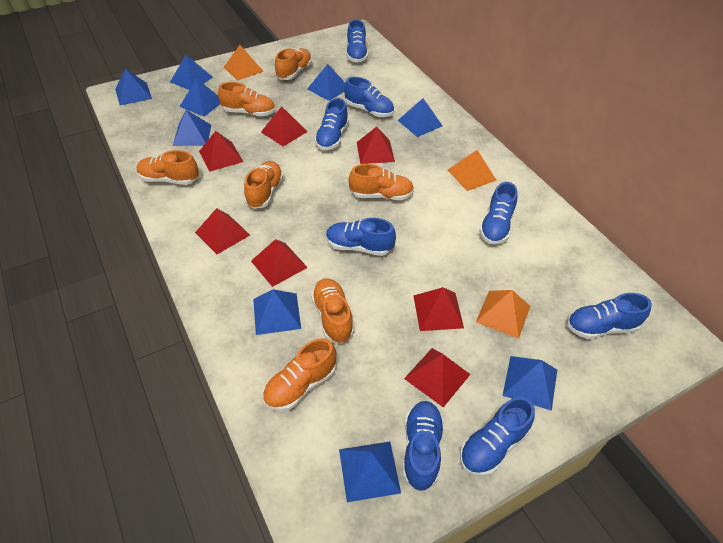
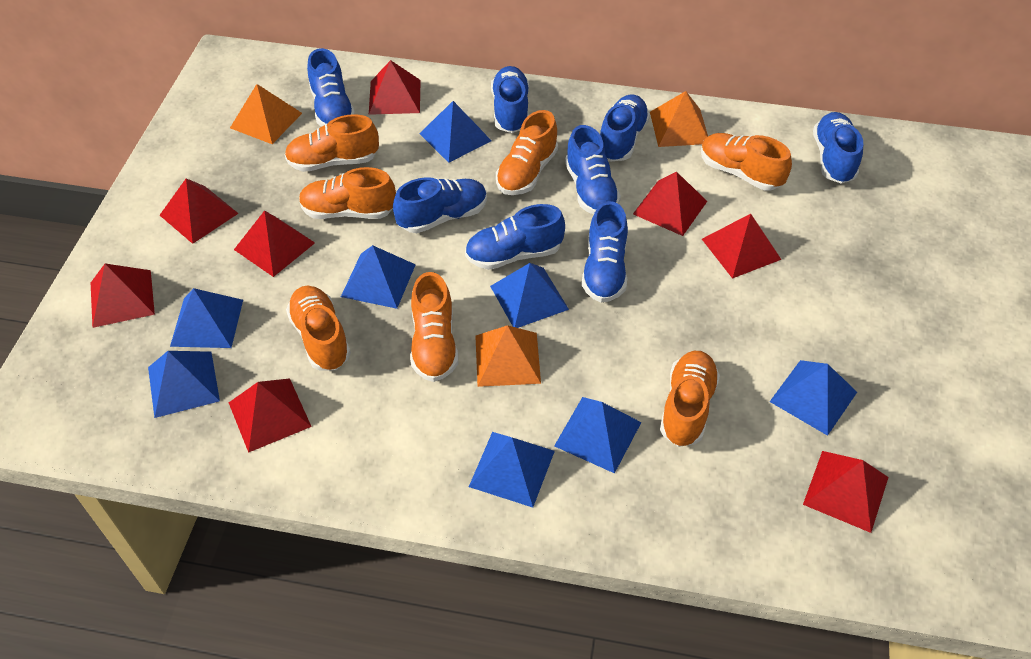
blue pyramid: 9 -> 8
red pyramid: 7 -> 8

